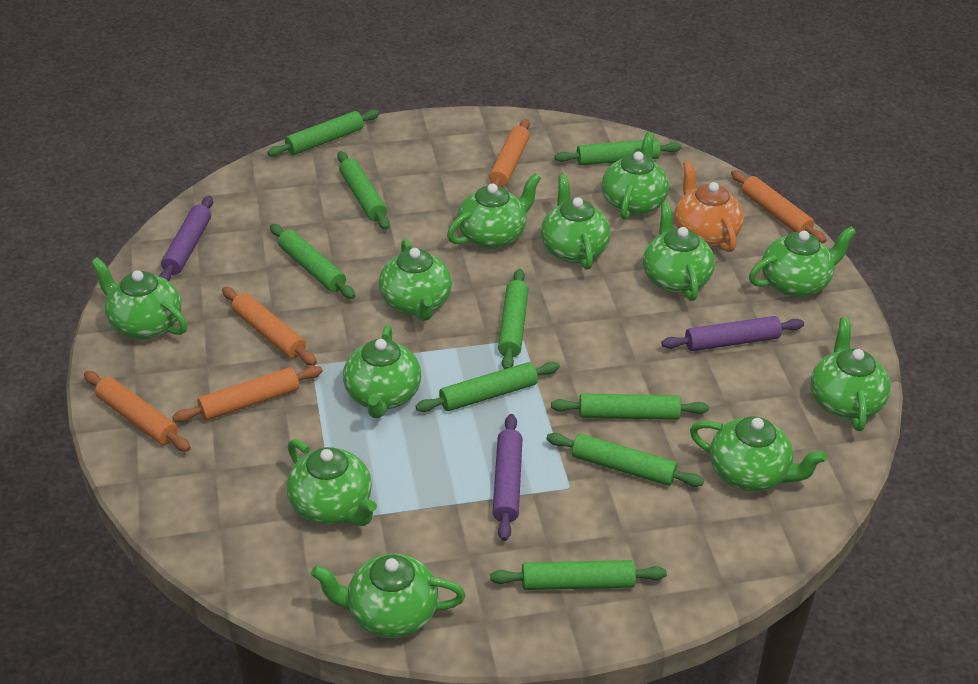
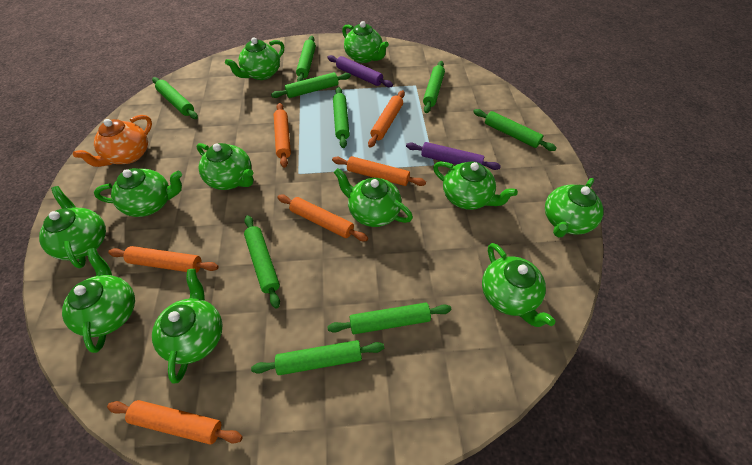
green teapot: 12 -> 11
orange rolling pin: 5 -> 6
purple rolling pin: 3 -> 2

